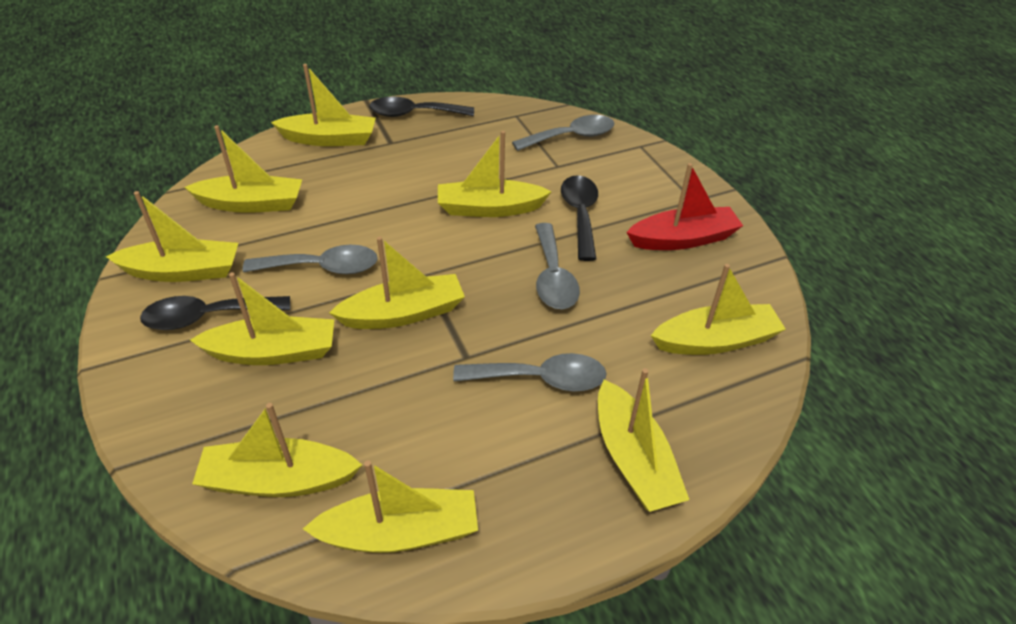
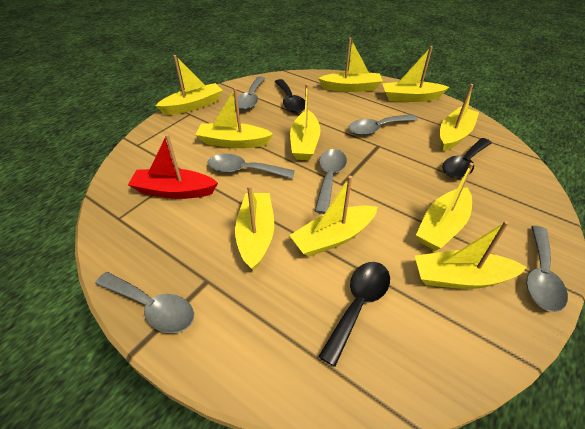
grey spoon: 4 -> 6

